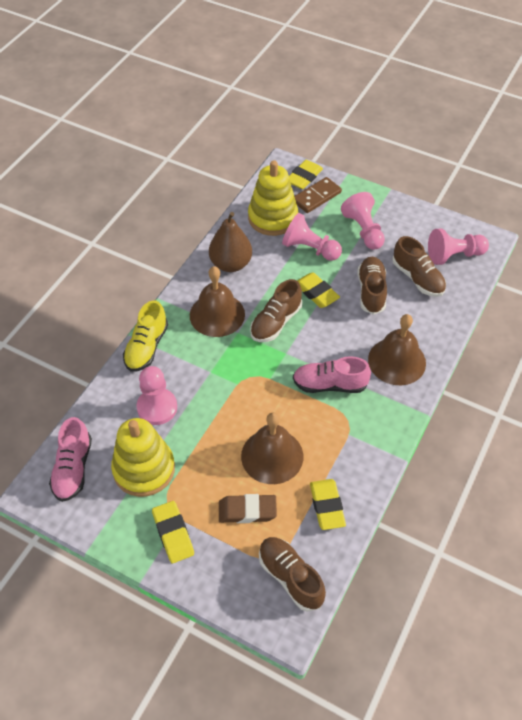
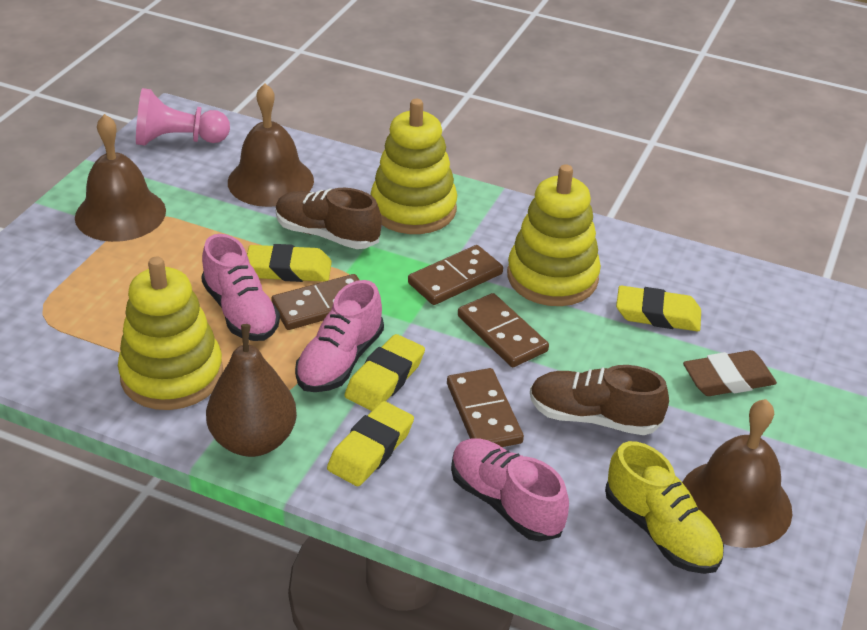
brown domino: 1 -> 4
brown shoe: 4 -> 2
pink pawn: 4 -> 1
pink shoe: 2 -> 3
yellow stacking toy: 2 -> 3

